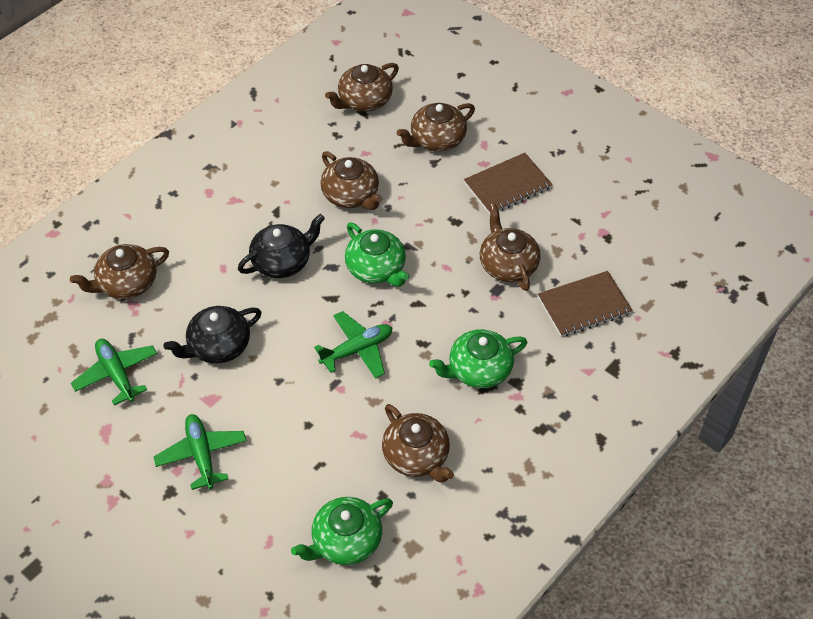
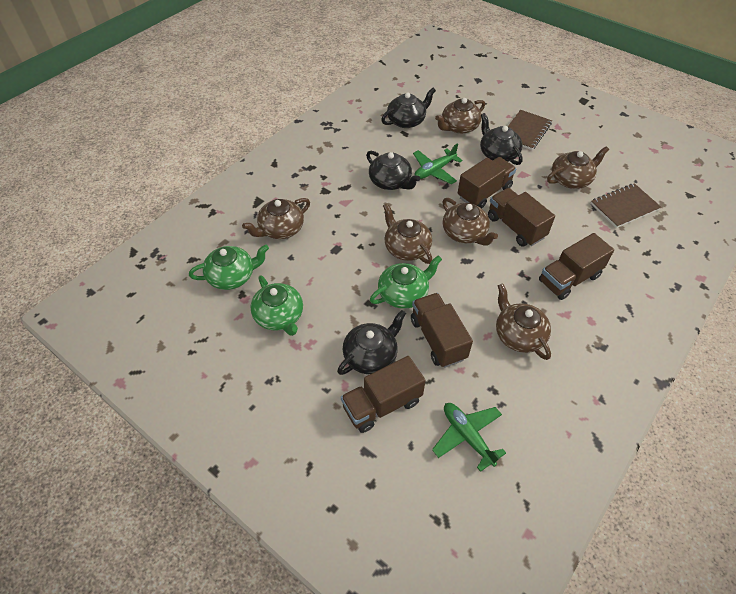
black teapot: 2 -> 4
brown truck: 0 -> 5
green plane: 3 -> 2

